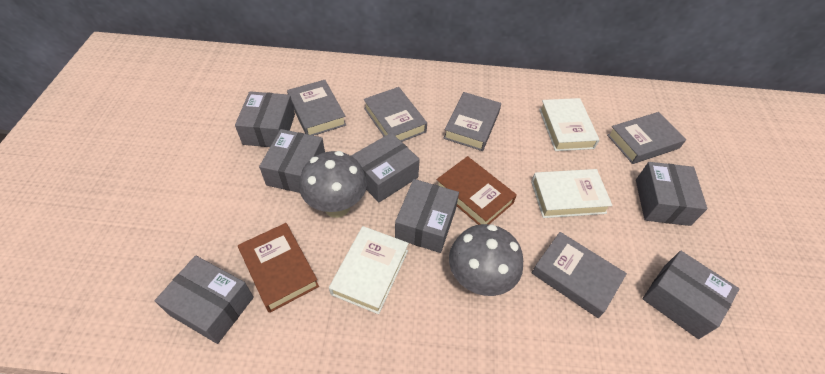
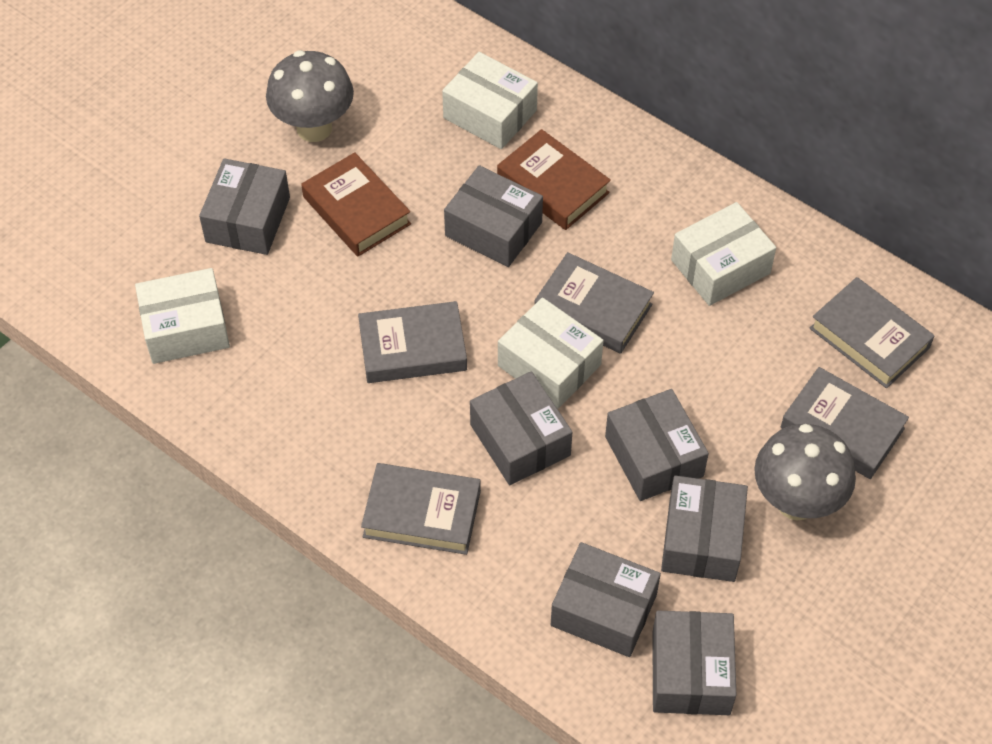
white book: 3 -> 0
white box: 0 -> 4

